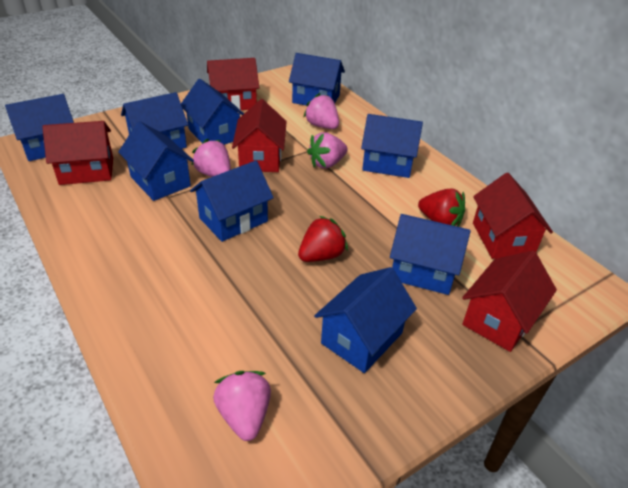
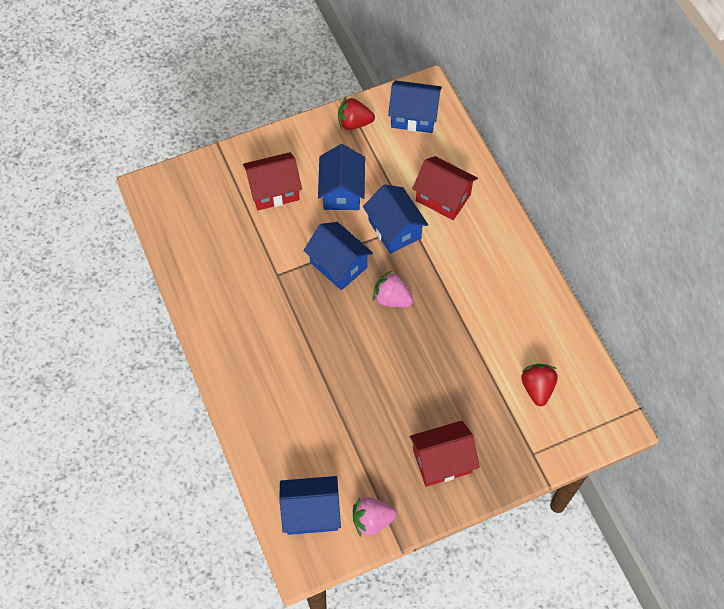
blue house: 9 -> 5
pink strawberry: 4 -> 2
red house: 5 -> 3

